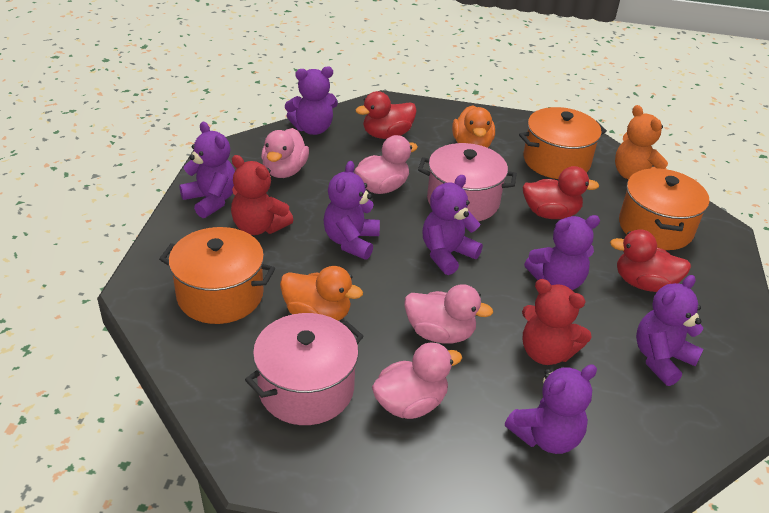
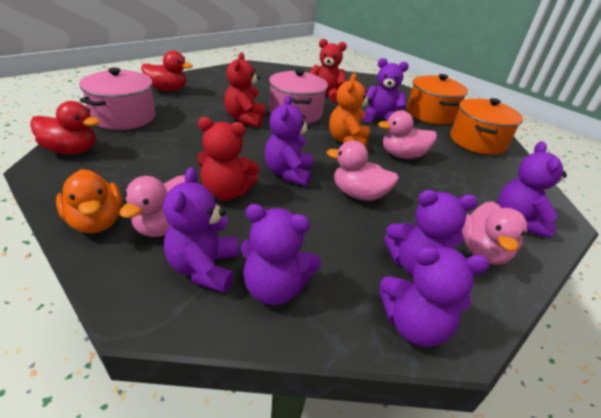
orange duck: 2 -> 1
orange pot: 3 -> 2
red duck: 3 -> 2
red teddy bear: 2 -> 3

